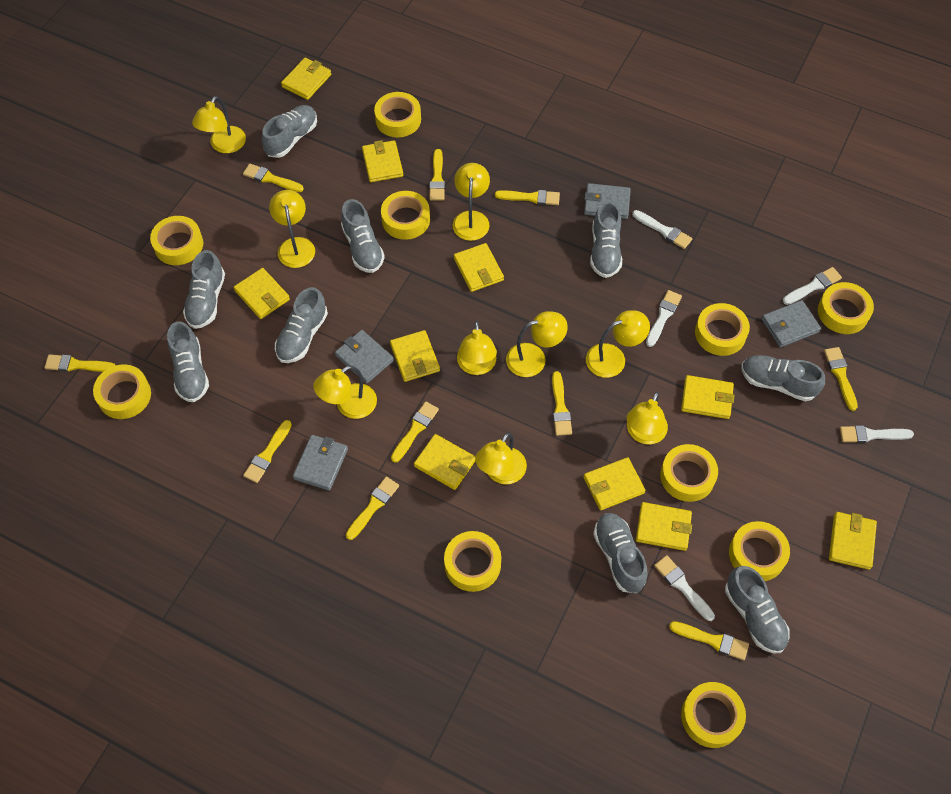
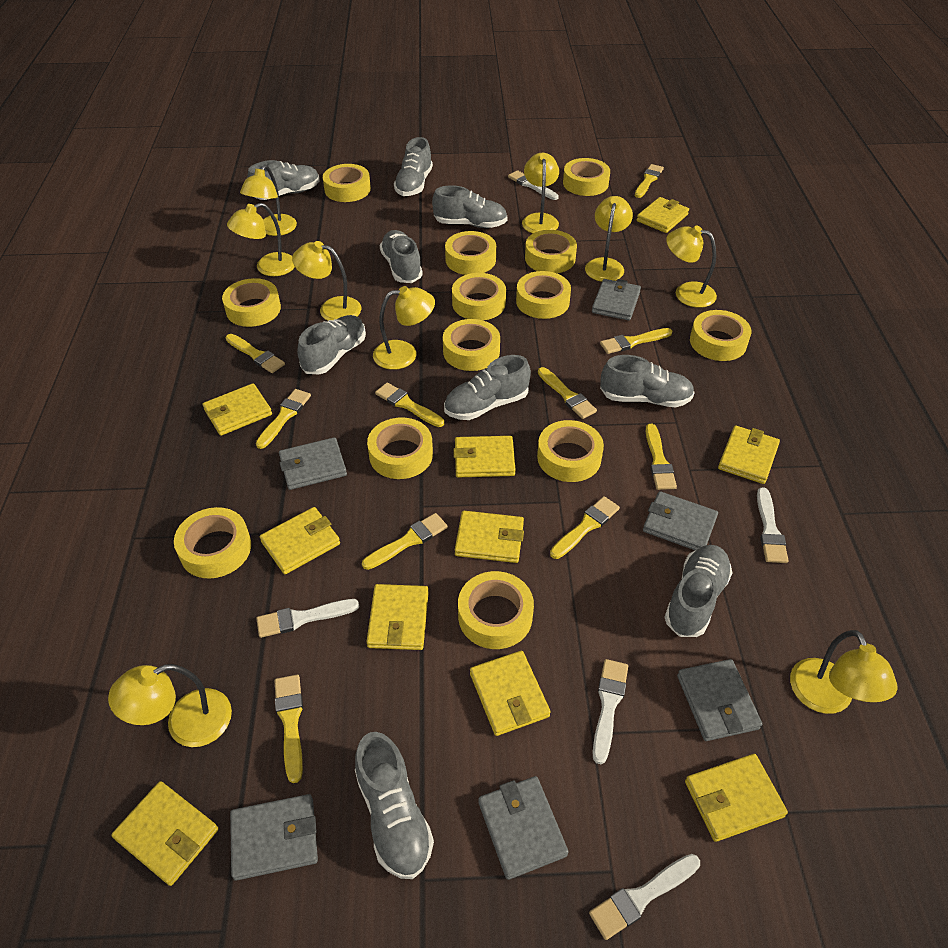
grey wallet: 4 -> 6
yellow tape: 10 -> 13

